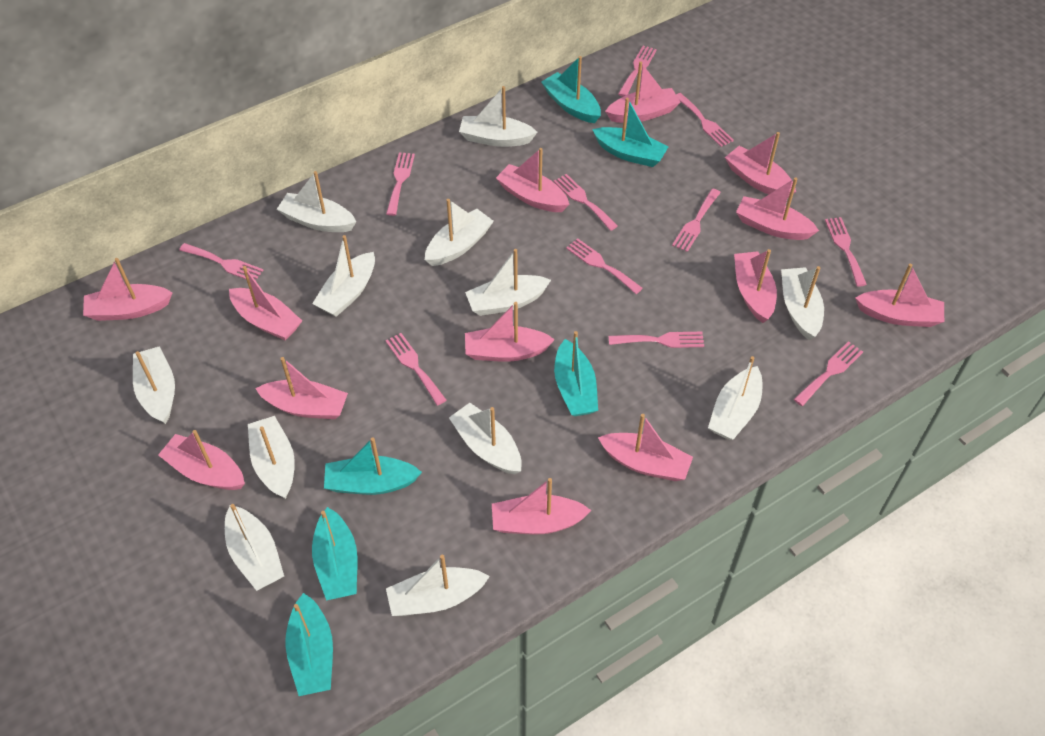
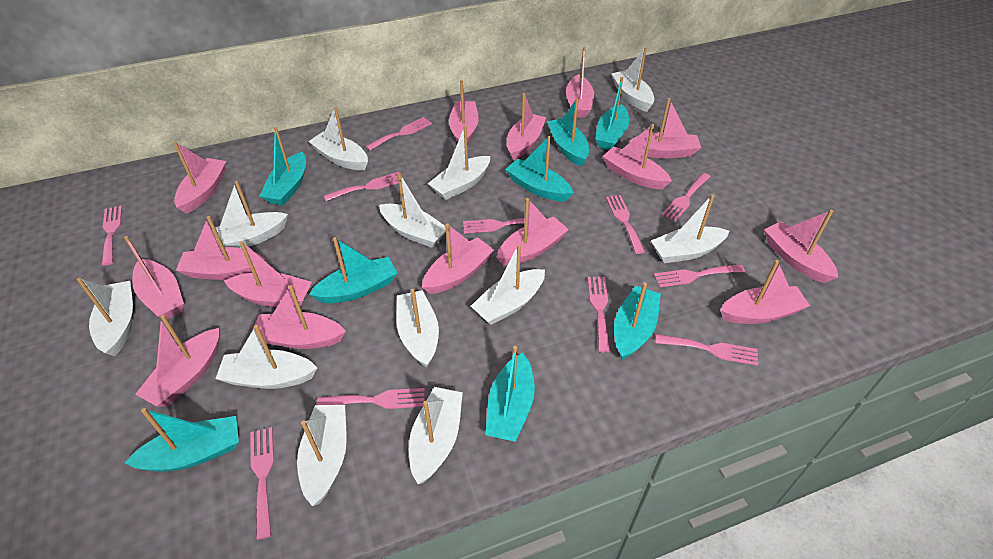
pink boat: 13 -> 15
turquoise boat: 6 -> 8

